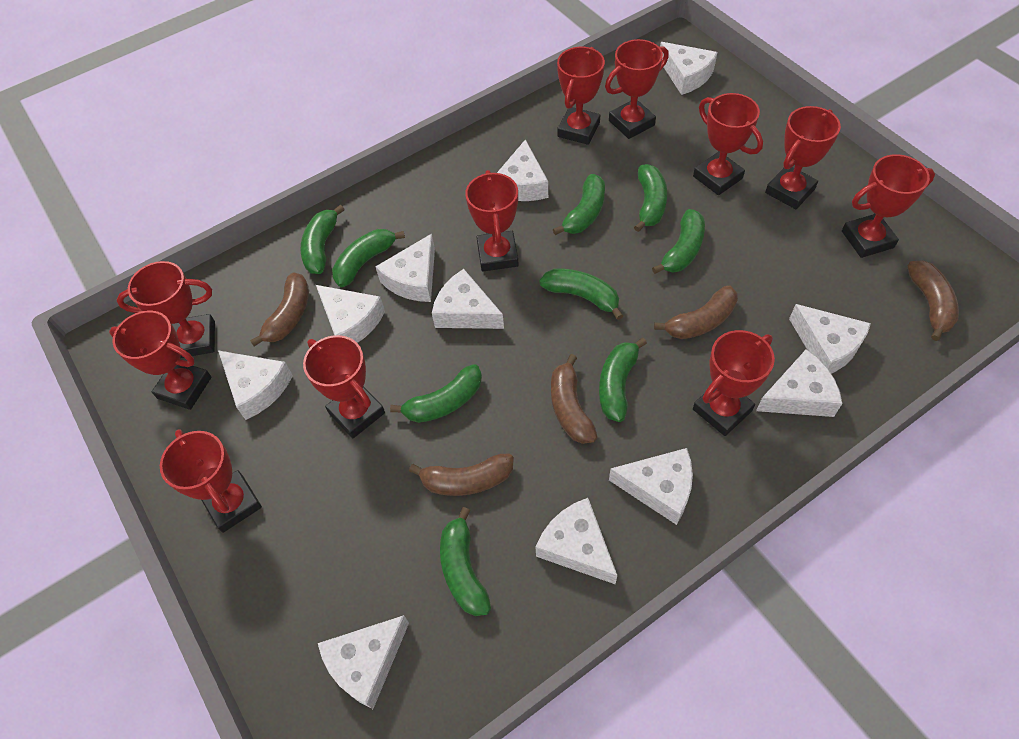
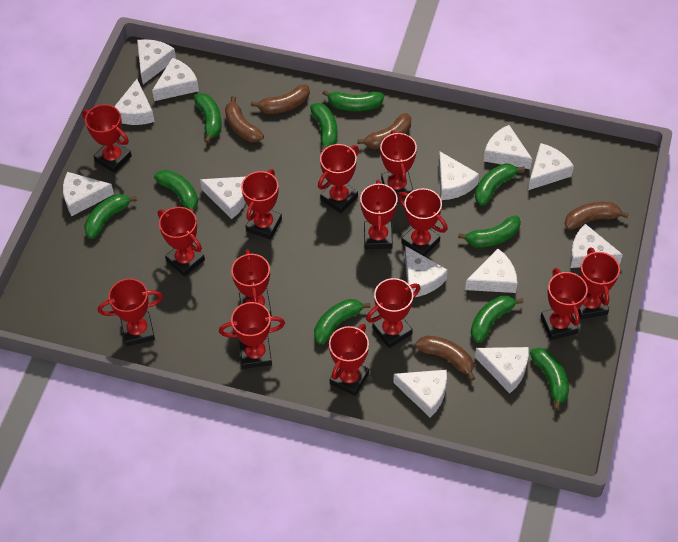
green banana: 9 -> 10
red trophy: 11 -> 14
white cheese: 11 -> 13

